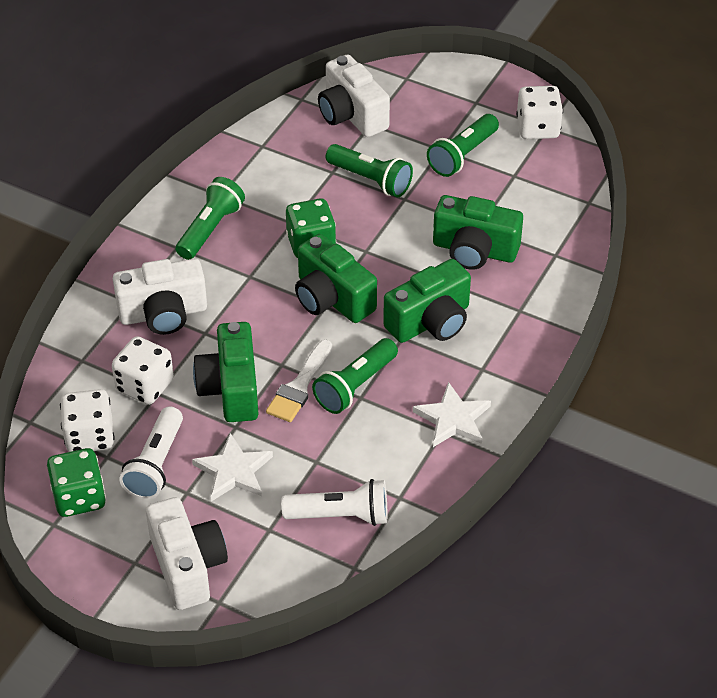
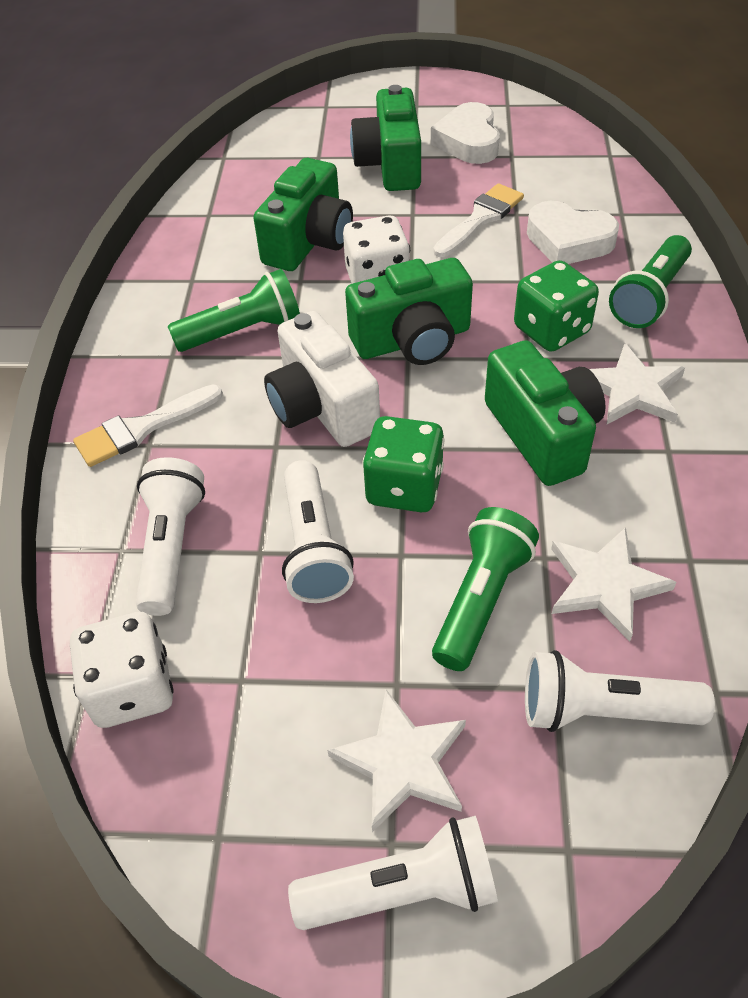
green flashlight: 4 -> 3
white brush: 1 -> 2
white camera: 3 -> 1
white dice: 3 -> 2
white flashlight: 2 -> 4
white heart: 0 -> 2
white star: 2 -> 3

